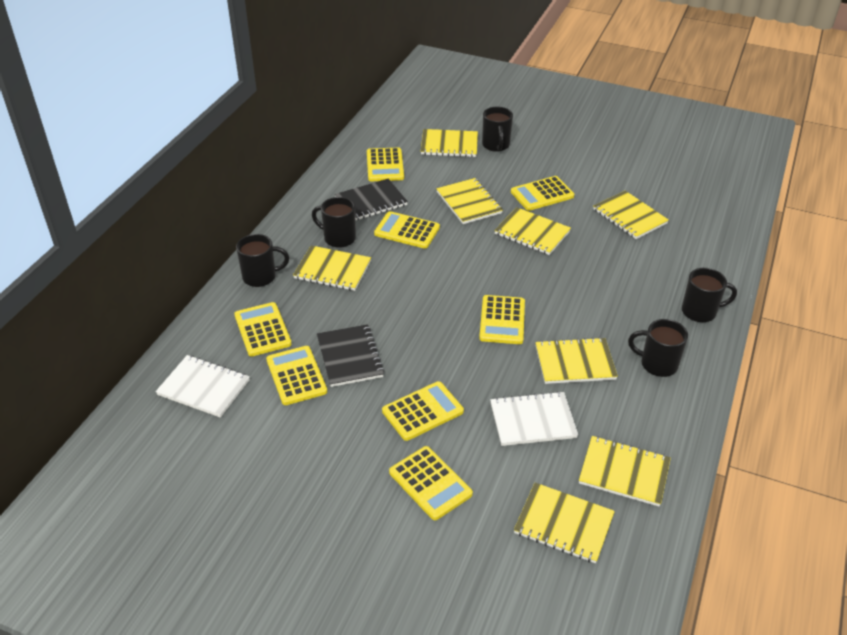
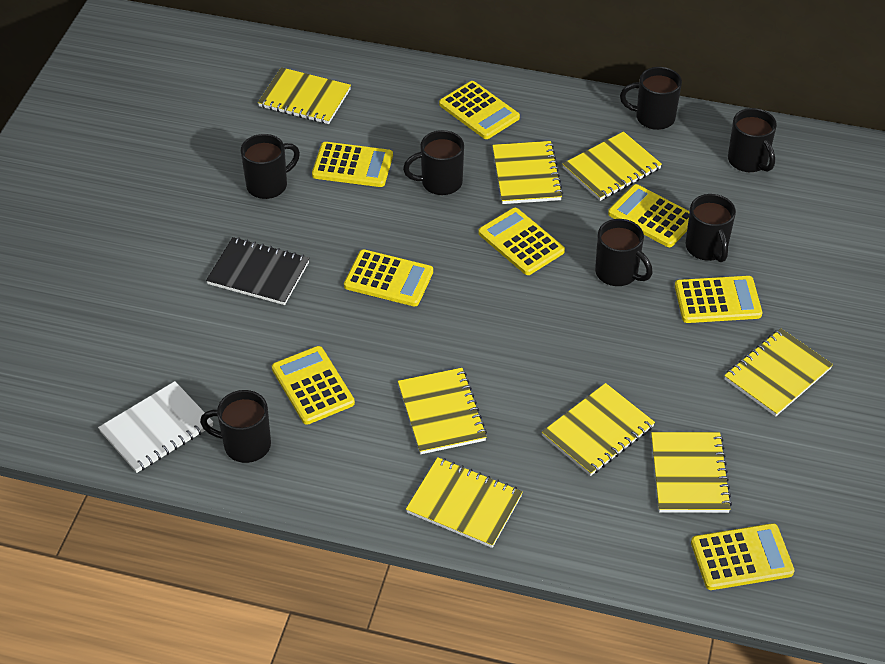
black mug: 5 -> 7
black notebook: 2 -> 1
white notebook: 2 -> 1

